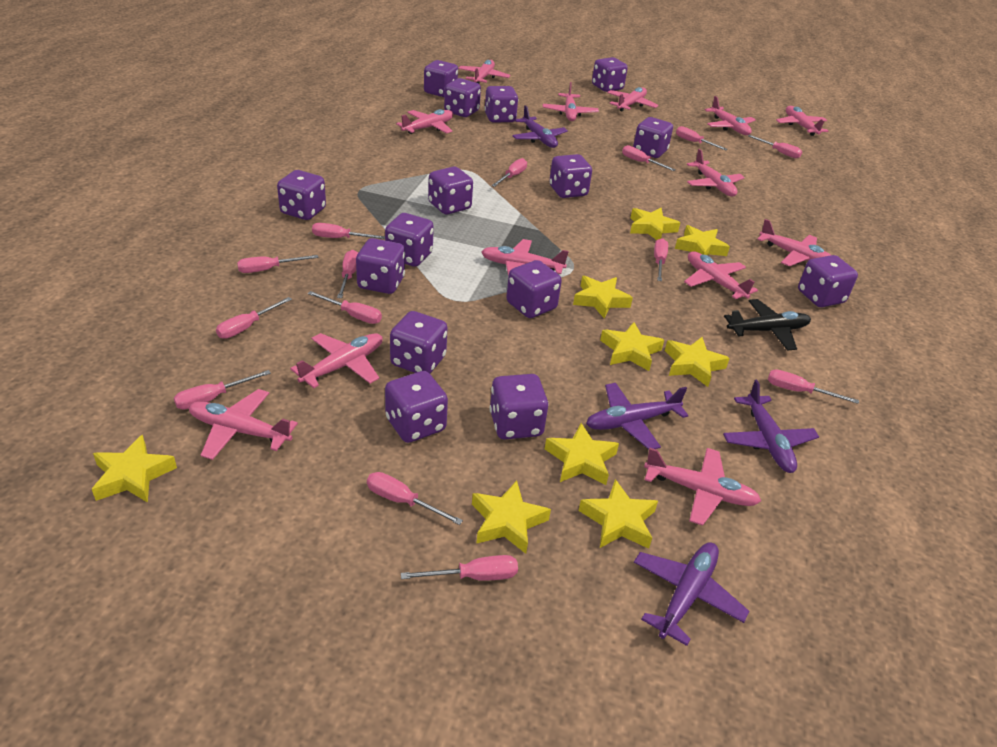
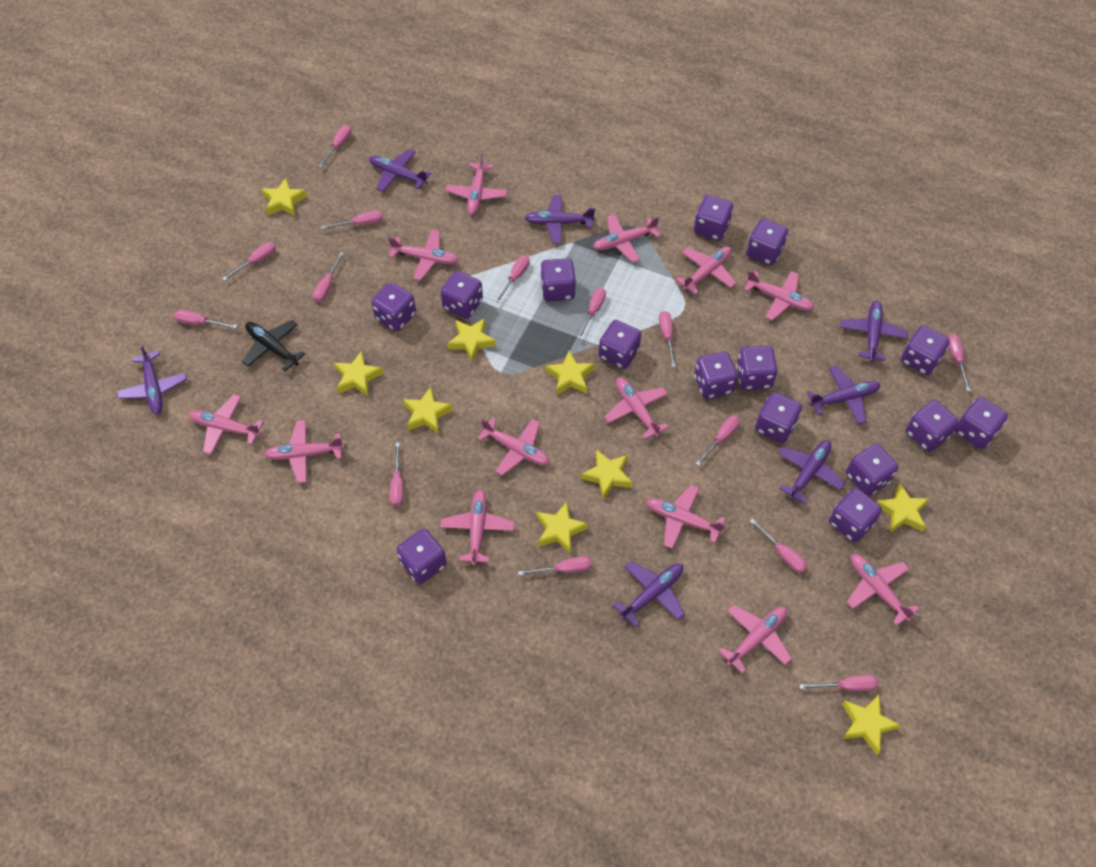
purple plane: 4 -> 7

